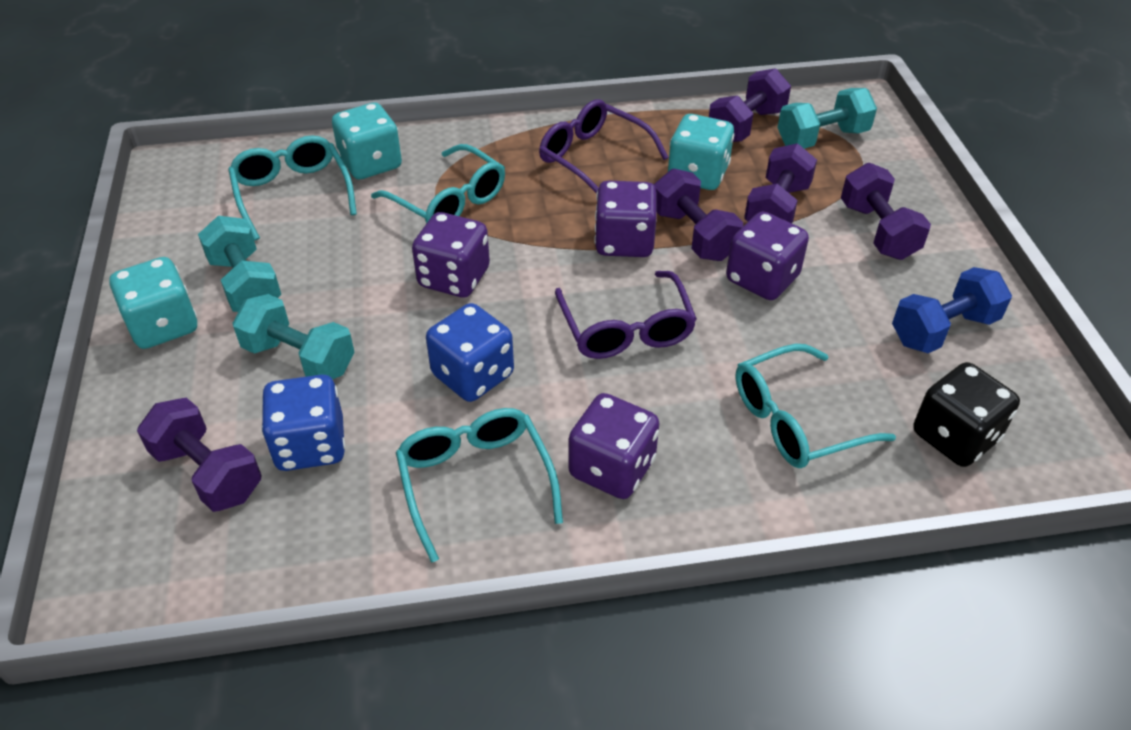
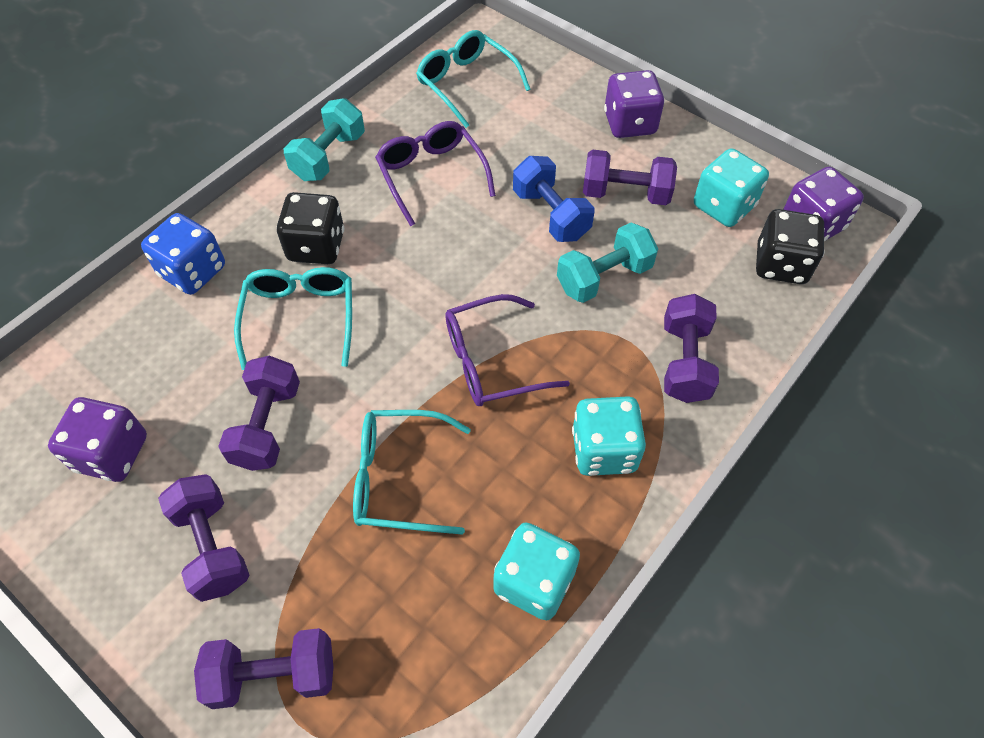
black dice: 1 -> 2
blue dice: 2 -> 1
purple dice: 4 -> 3
turquoise dumbbell: 3 -> 2
turquoise glasses: 4 -> 3

